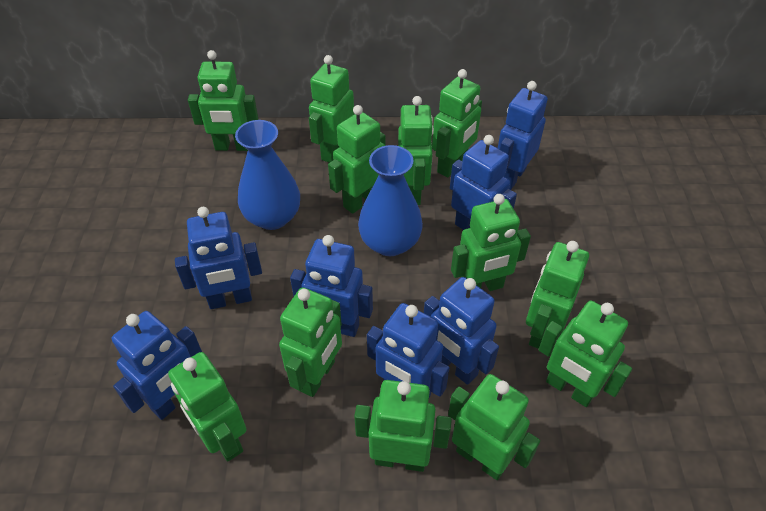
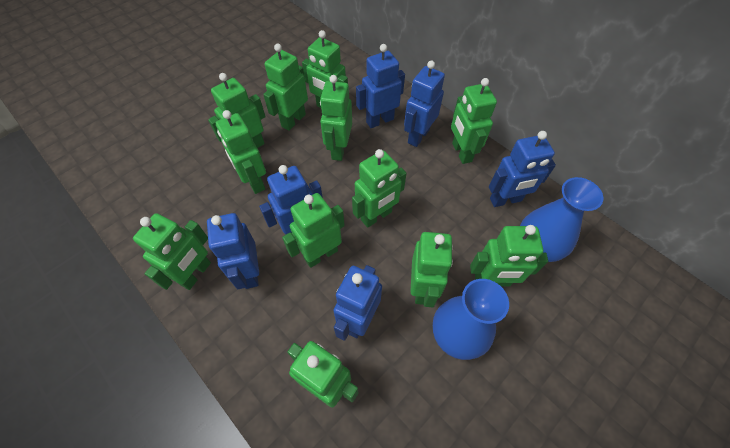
blue robot: 7 -> 6

